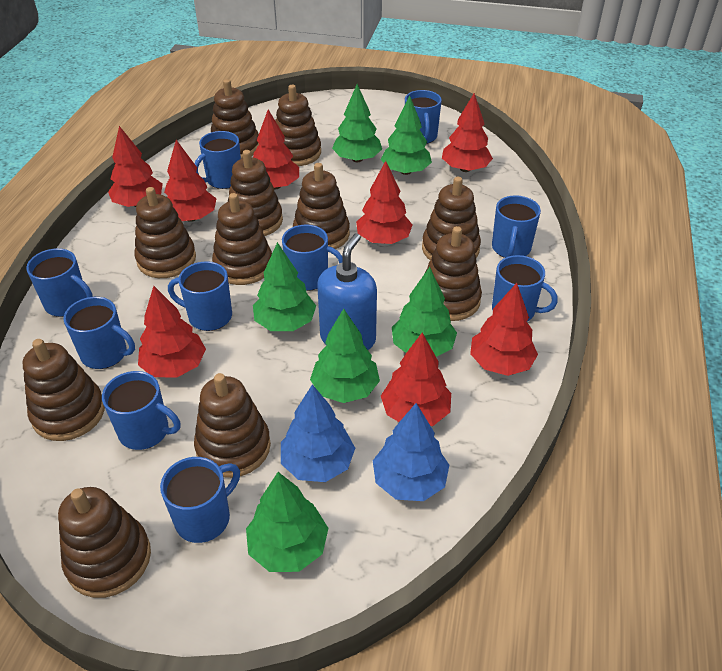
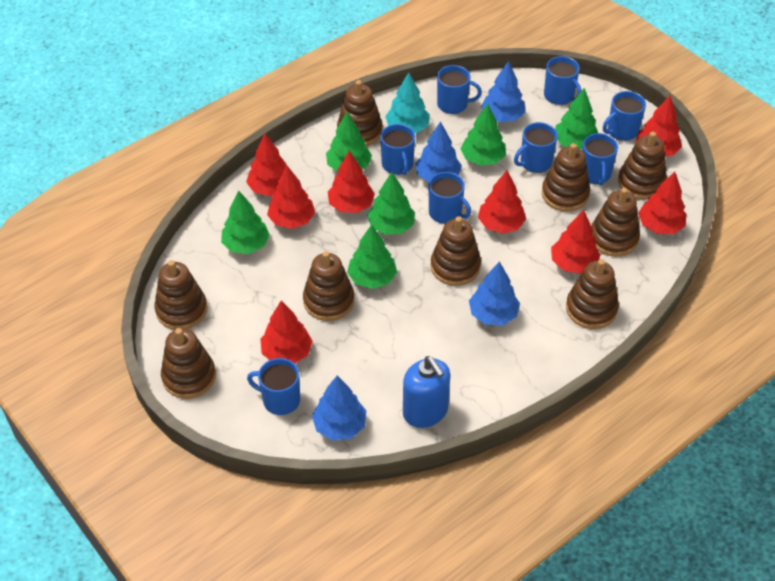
blue mug: 10 -> 8
blue tree: 2 -> 4
brown stacking toy: 11 -> 9
turquoise tree: 0 -> 1

